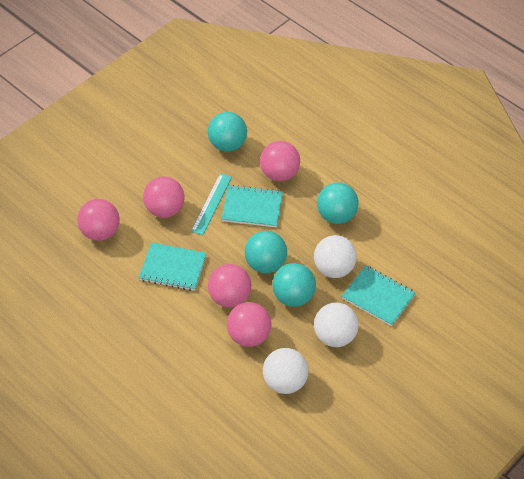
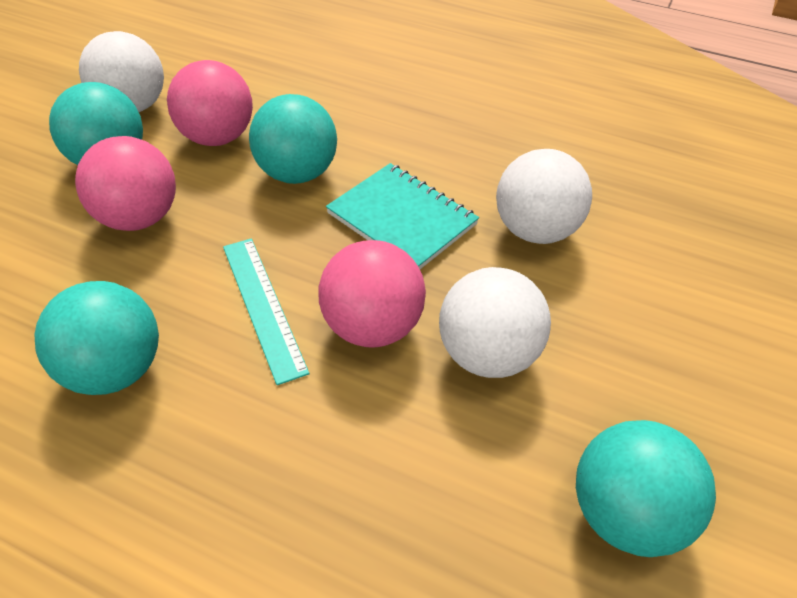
pink ball: 5 -> 3
turquoise notebook: 3 -> 1

